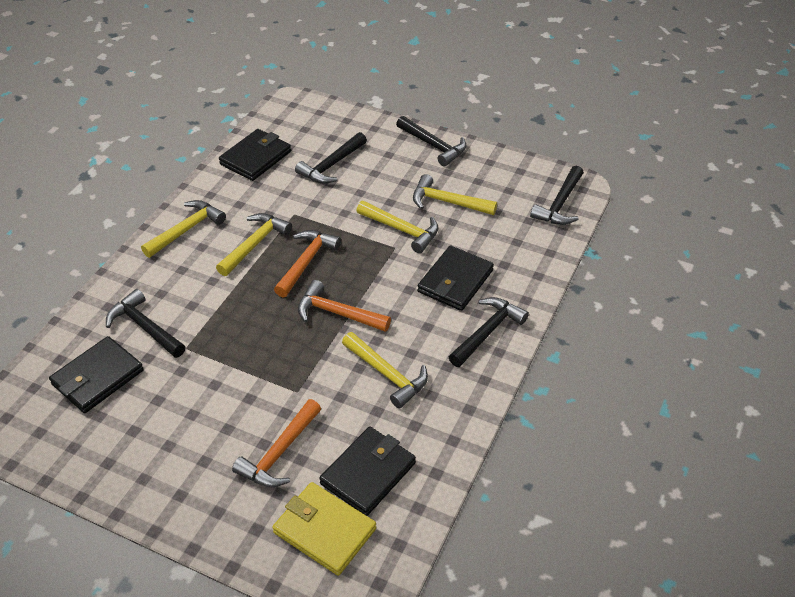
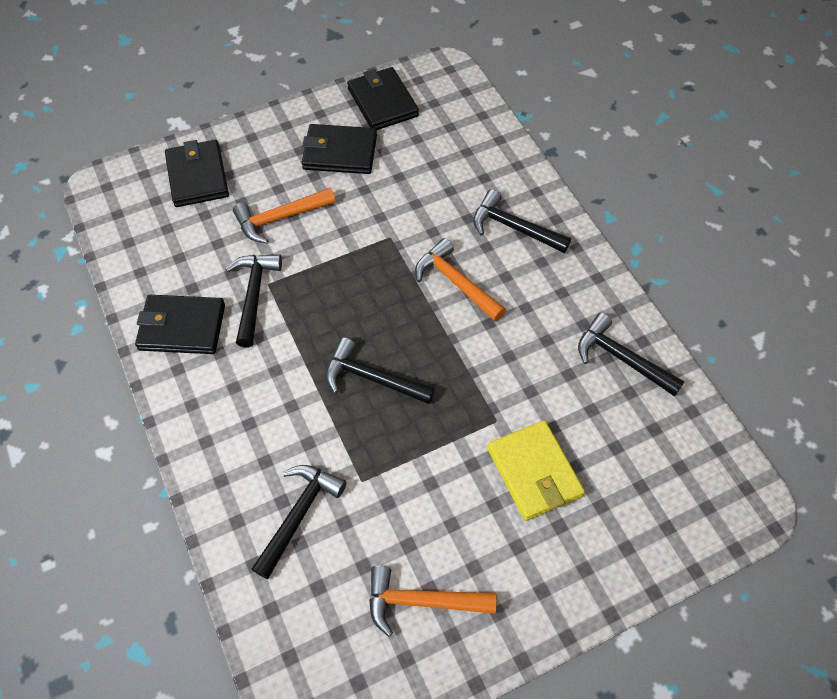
yellow hammer: 5 -> 0

